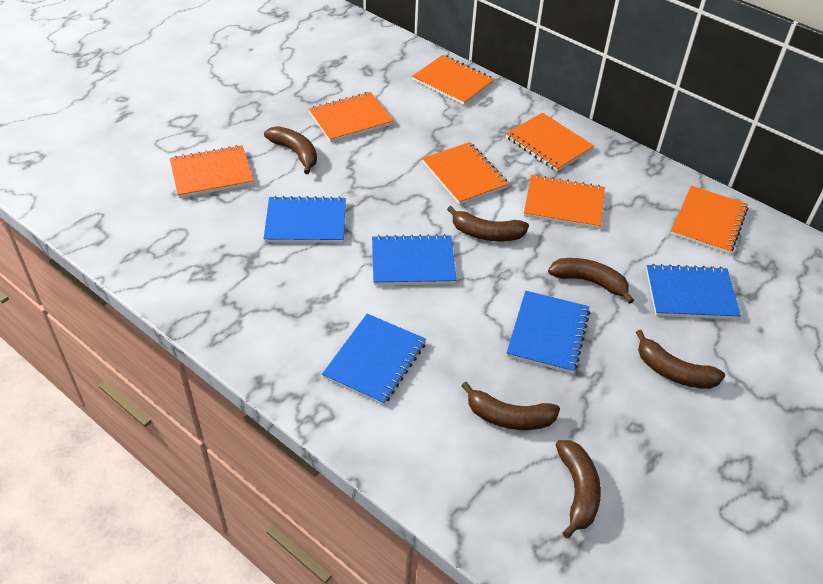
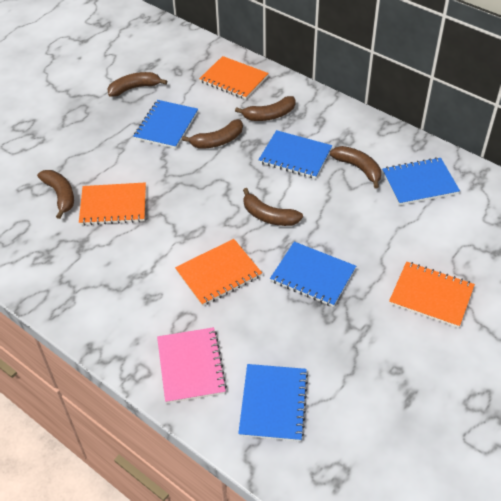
orange notebook: 7 -> 4
pink notebook: 0 -> 1

